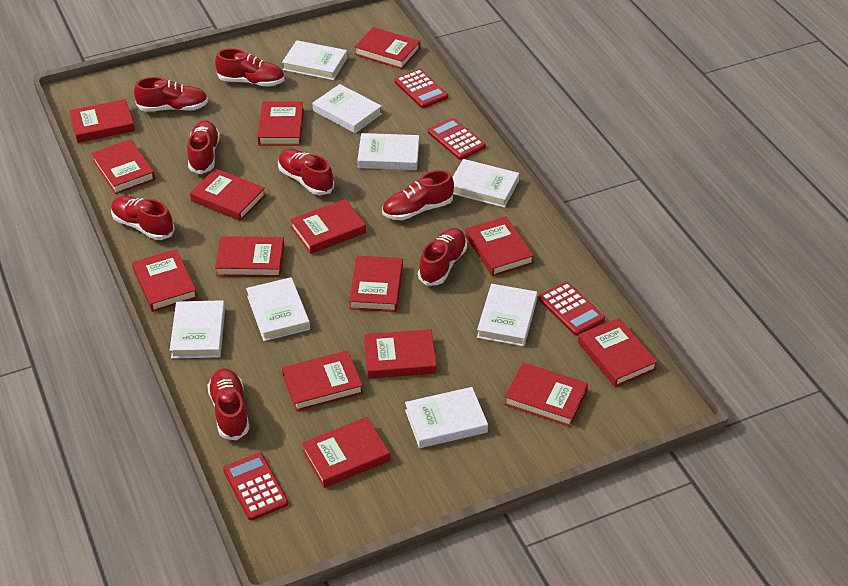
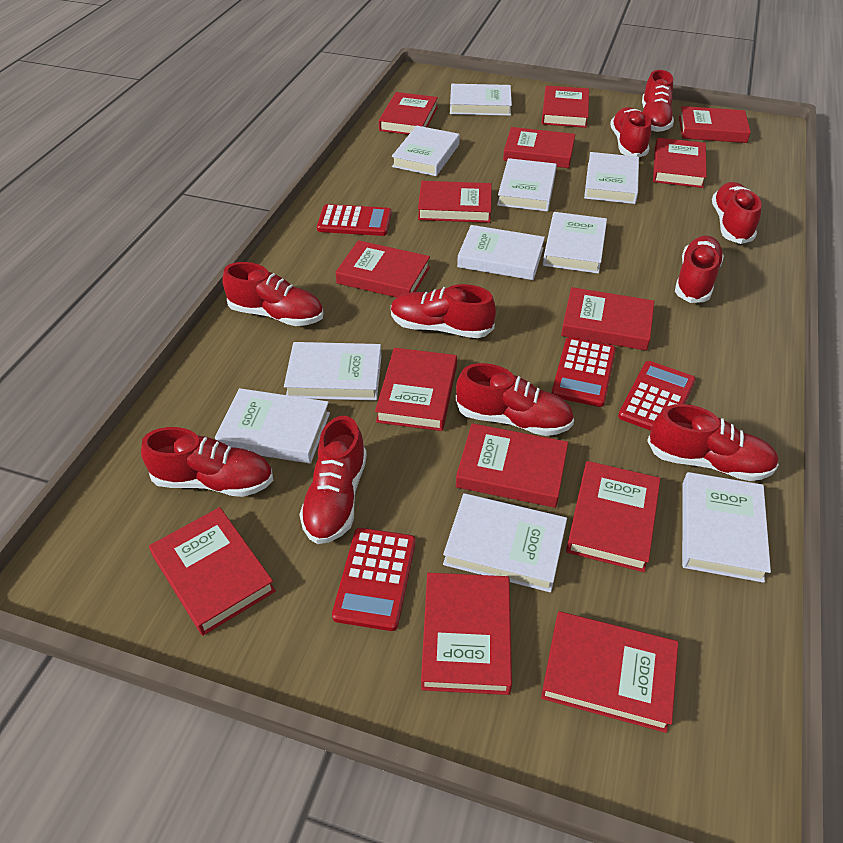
red book: 15 -> 14
red shoe: 8 -> 10
white book: 8 -> 10

